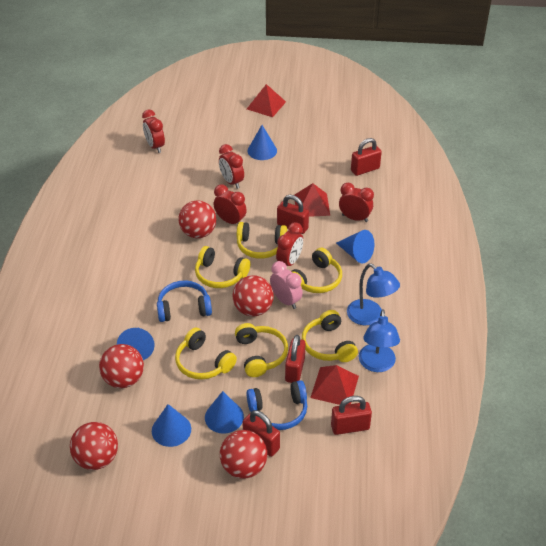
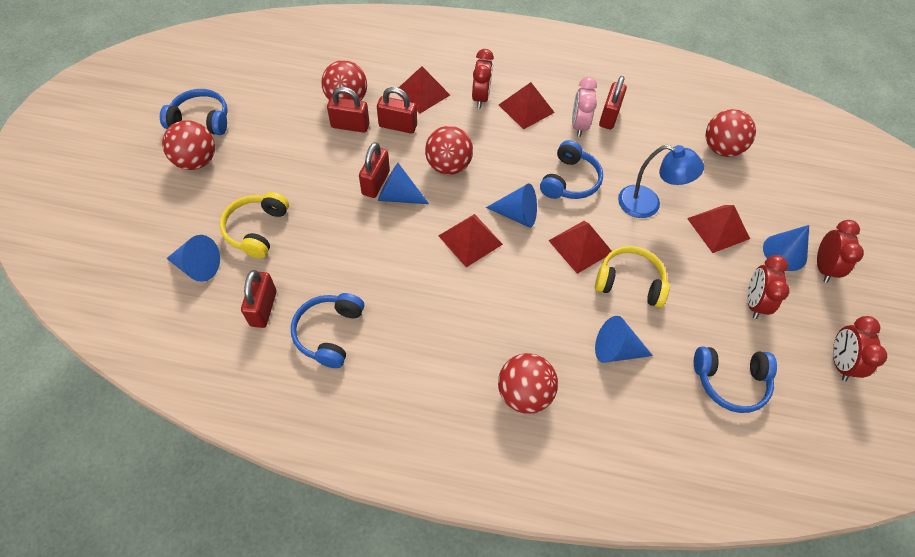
blue headphones: 2 -> 4
blue lamp: 2 -> 1
red clock: 5 -> 4
red pyramid: 3 -> 5
yellow headphones: 6 -> 2

